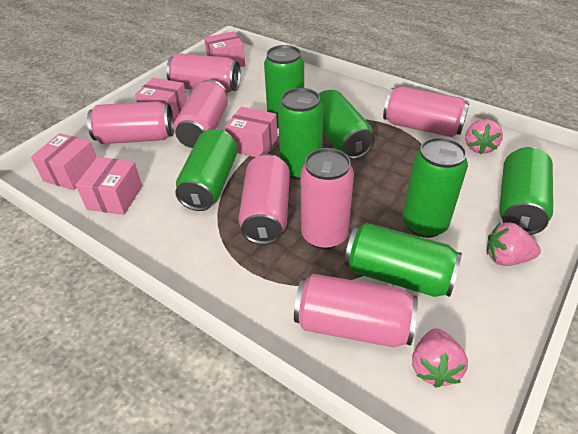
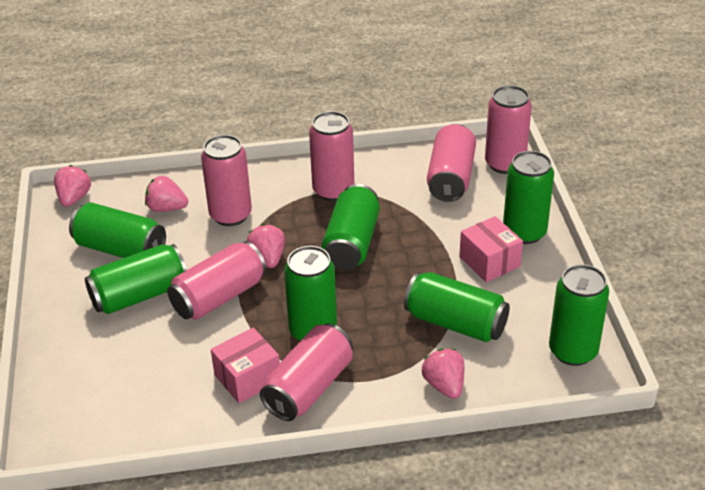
pink box: 5 -> 2
pink can: 7 -> 6
pink strawberry: 3 -> 4

